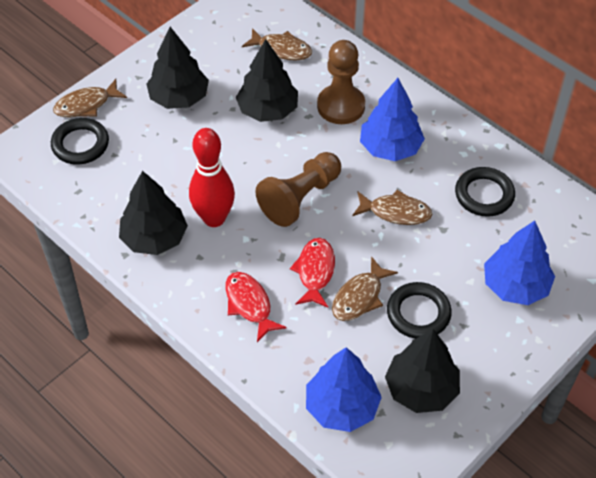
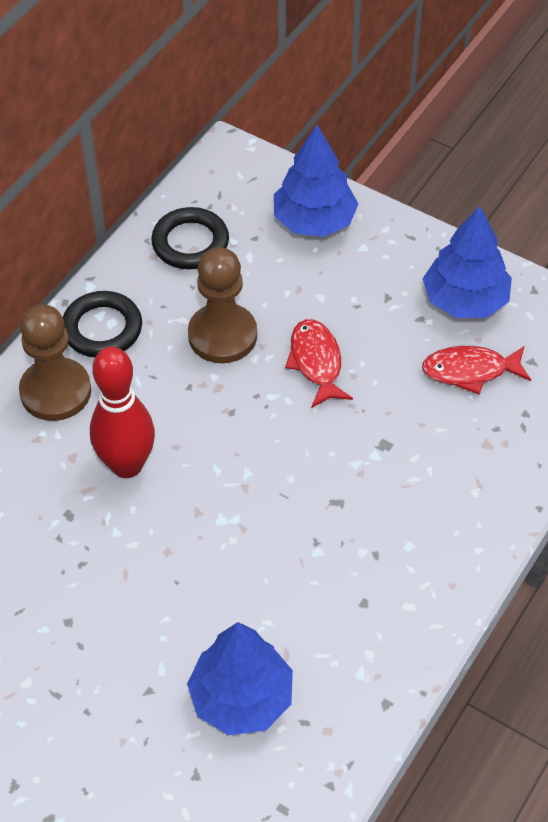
black ring: 3 -> 2
black tree: 4 -> 0
brown fish: 4 -> 0

